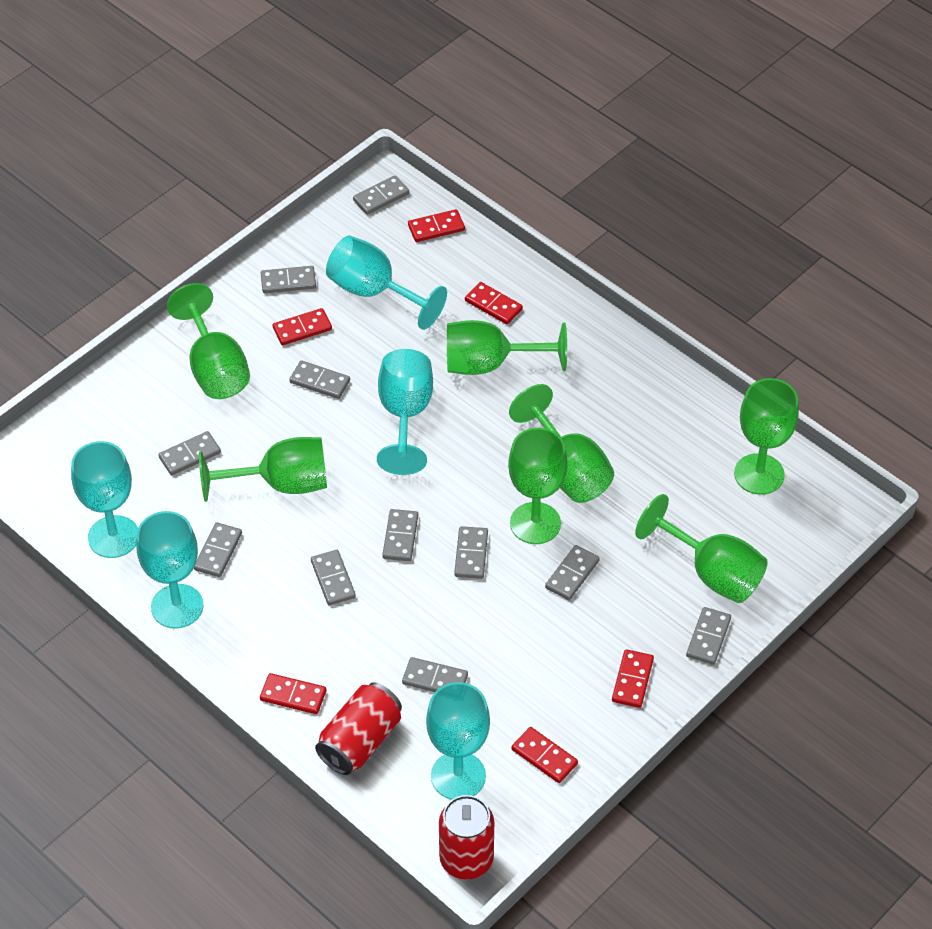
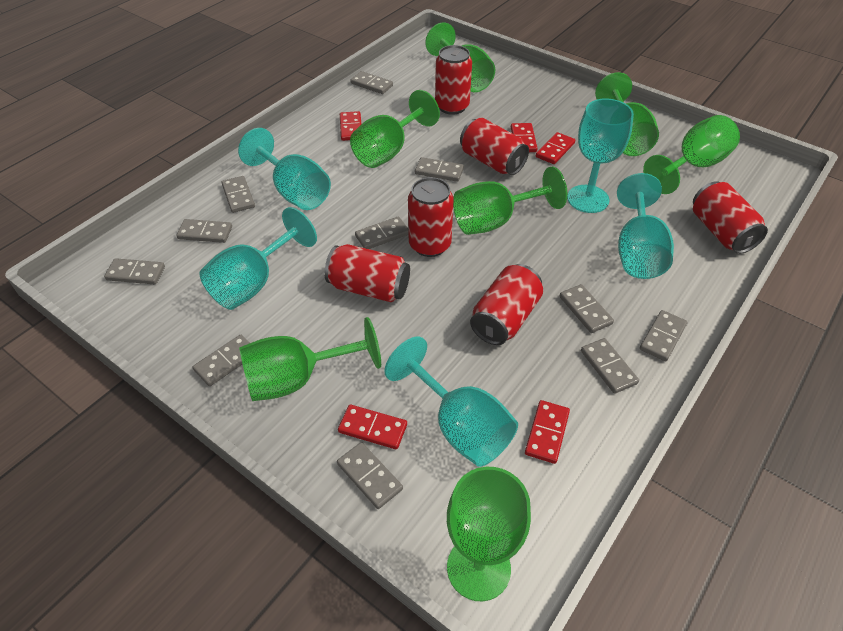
red can: 2 -> 6
red domino: 6 -> 5

